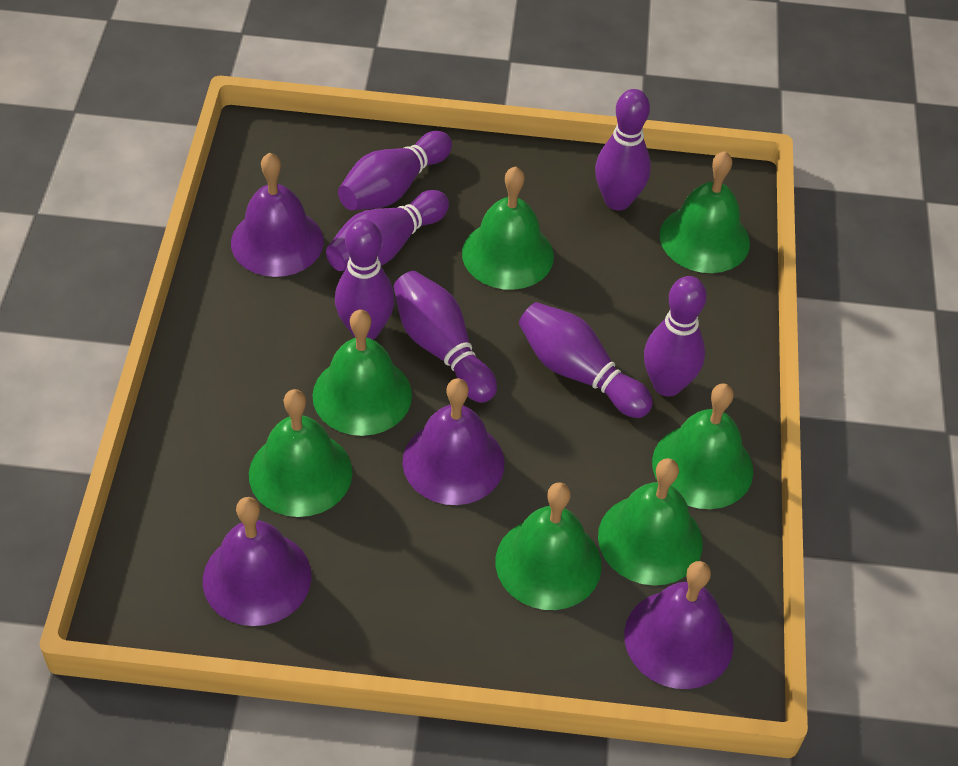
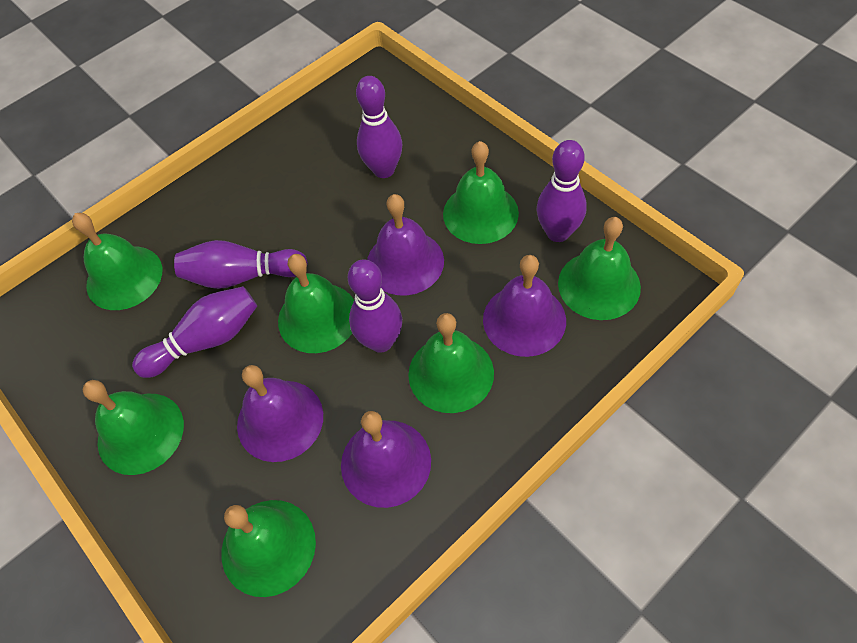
purple bowling pin: 7 -> 5

